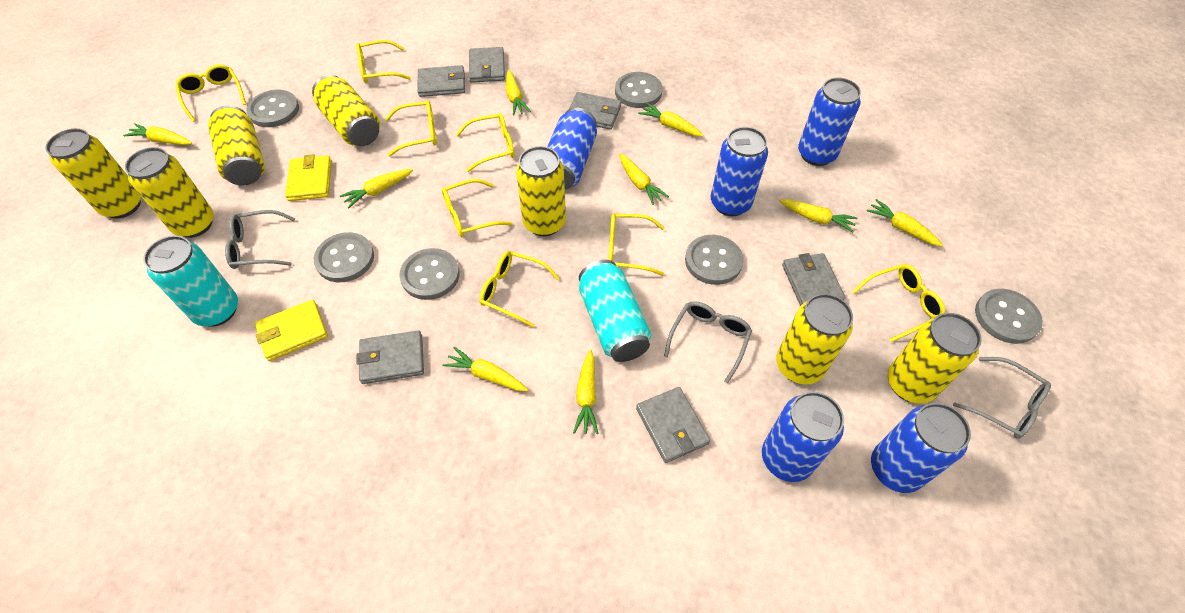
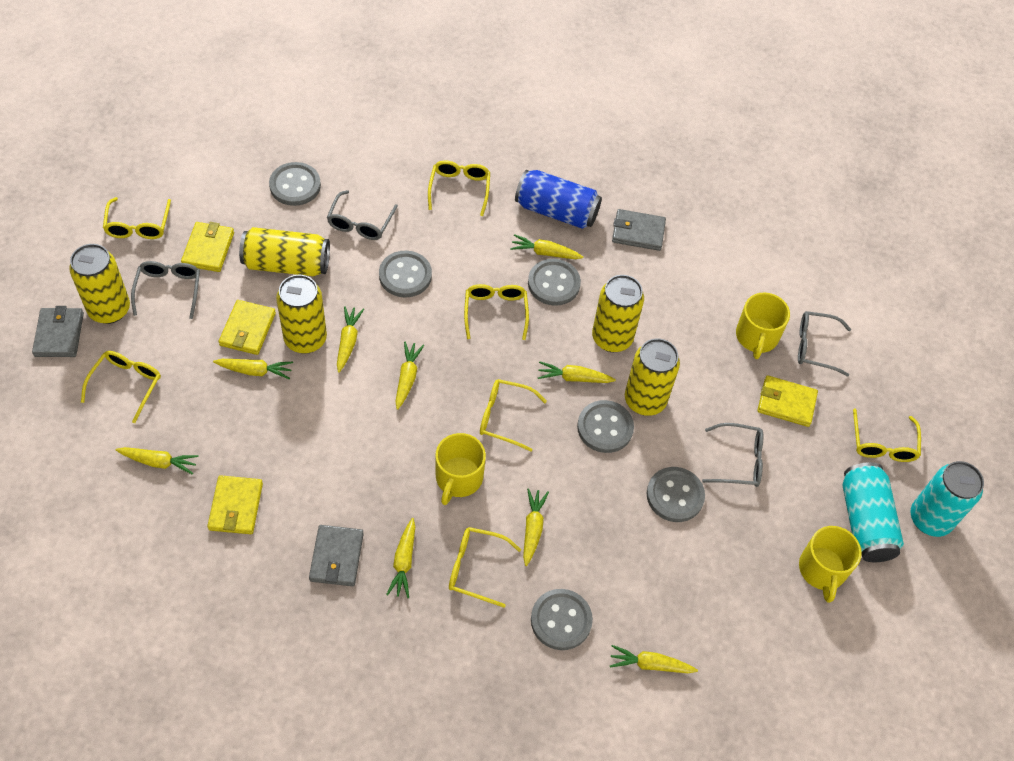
blue can: 5 -> 1
grey glasses: 3 -> 4
grey wallet: 6 -> 3
yellow can: 7 -> 5
yellow glasses: 8 -> 7
yellow mug: 0 -> 3
yellow wallet: 2 -> 4

